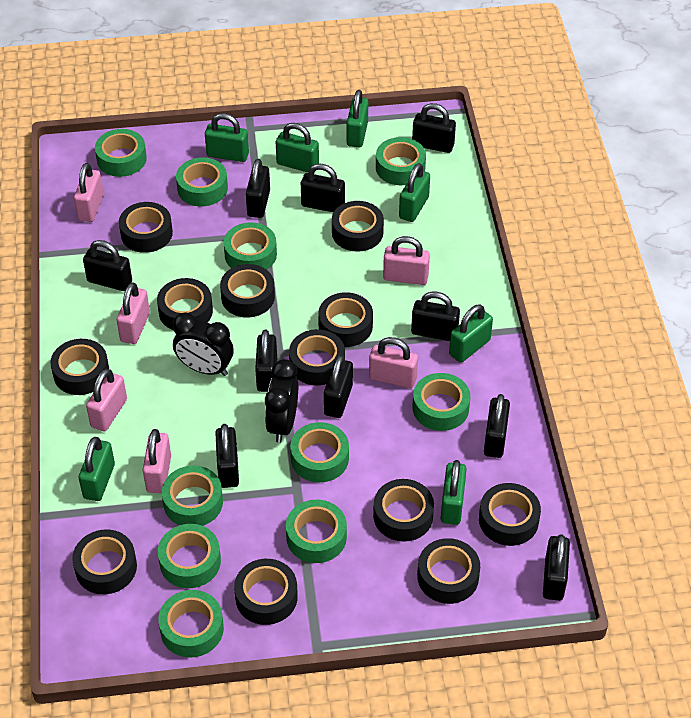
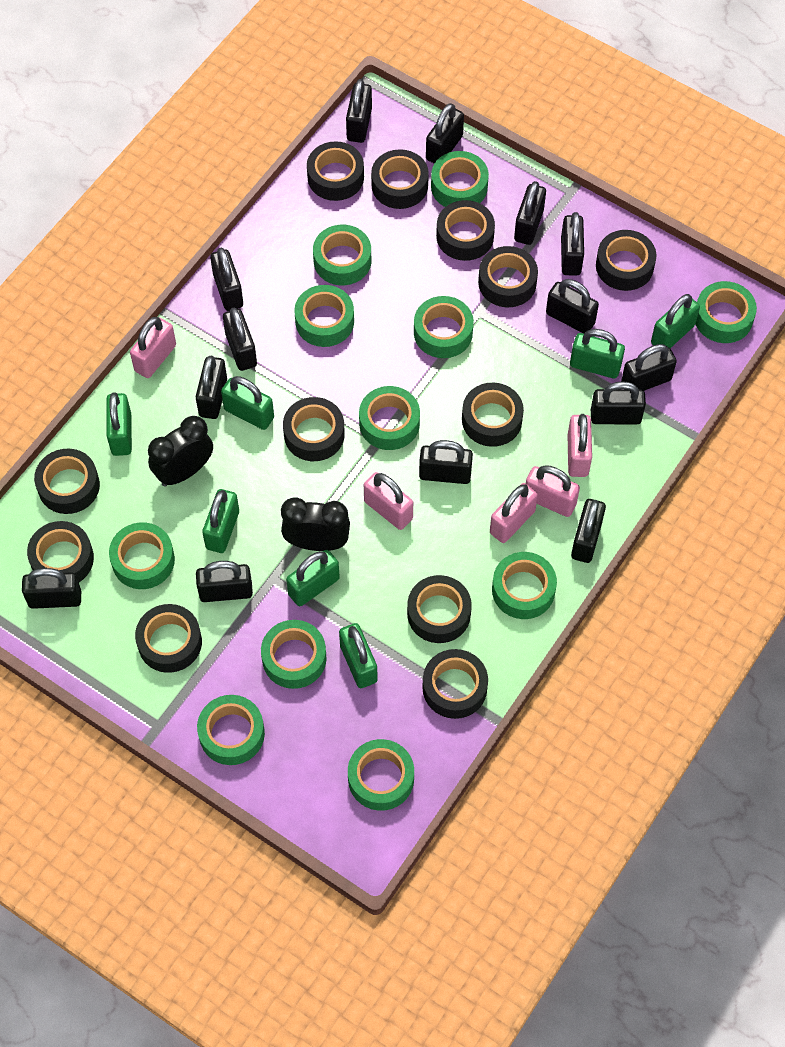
black padlock: 10 -> 14
green tape: 10 -> 11
pink padlock: 6 -> 5

